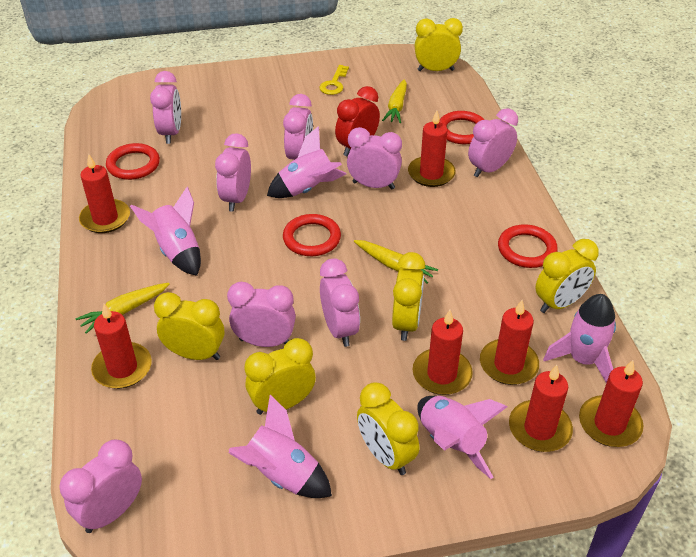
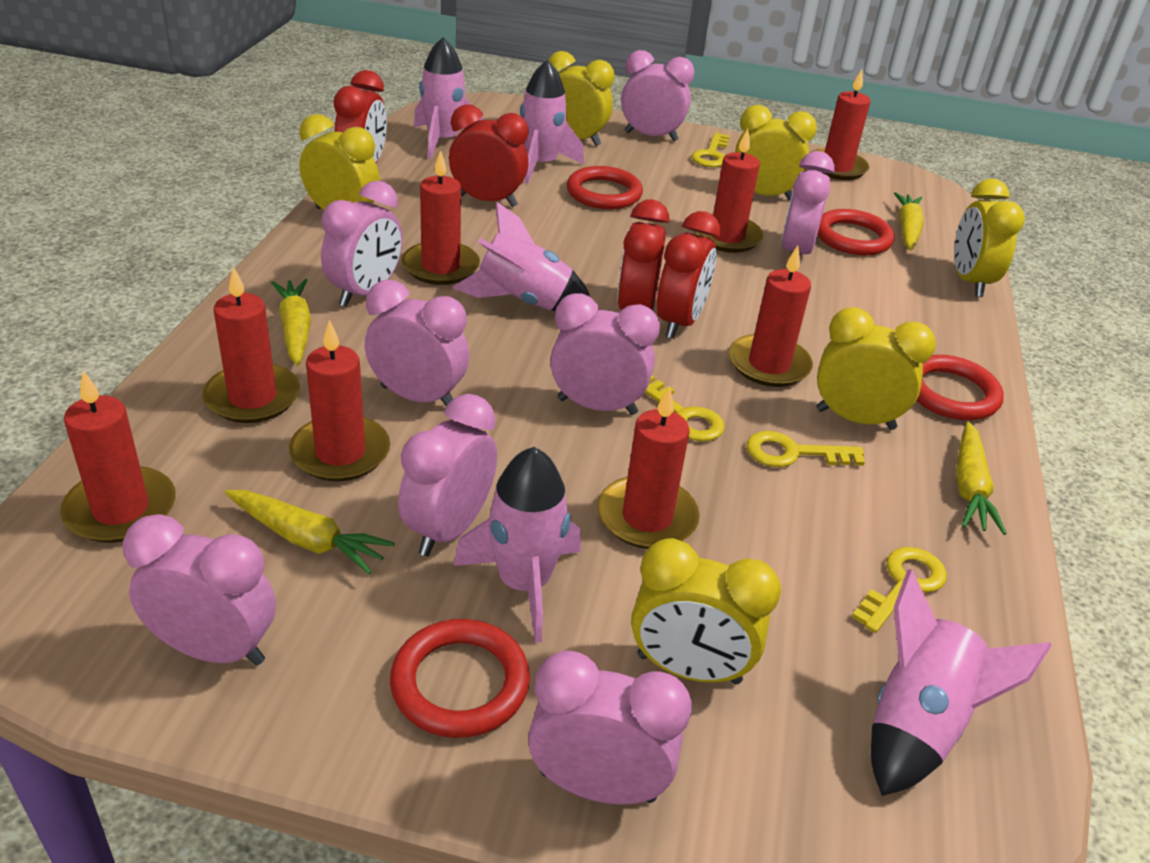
red candle: 7 -> 8
red clock: 1 -> 4
yellow carrot: 3 -> 4
yellow key: 1 -> 4

